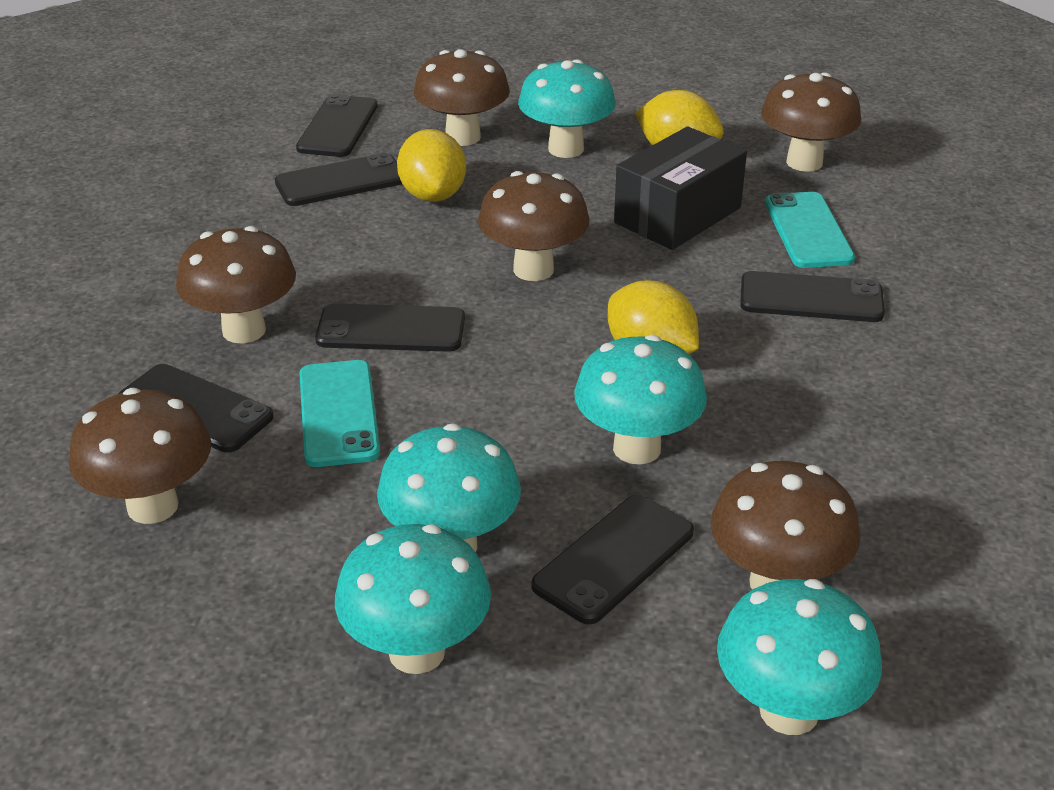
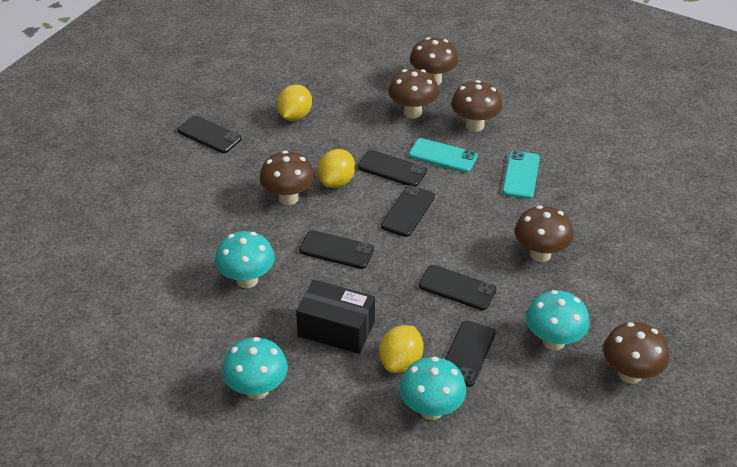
turquoise mushroom: 5 -> 4

